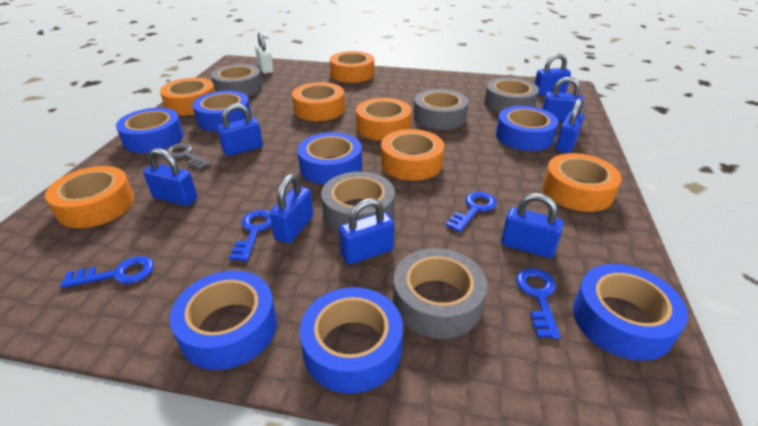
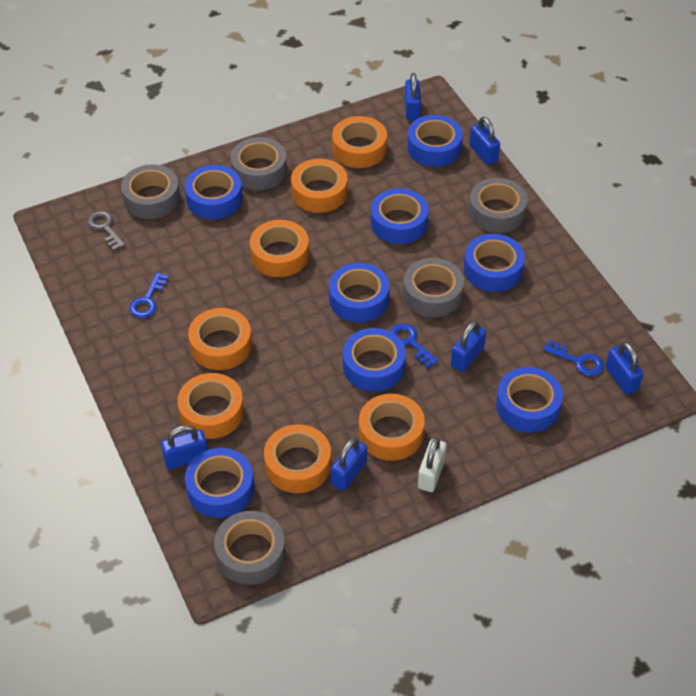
blue key: 4 -> 3
blue padlock: 8 -> 6
blue tape: 7 -> 8

